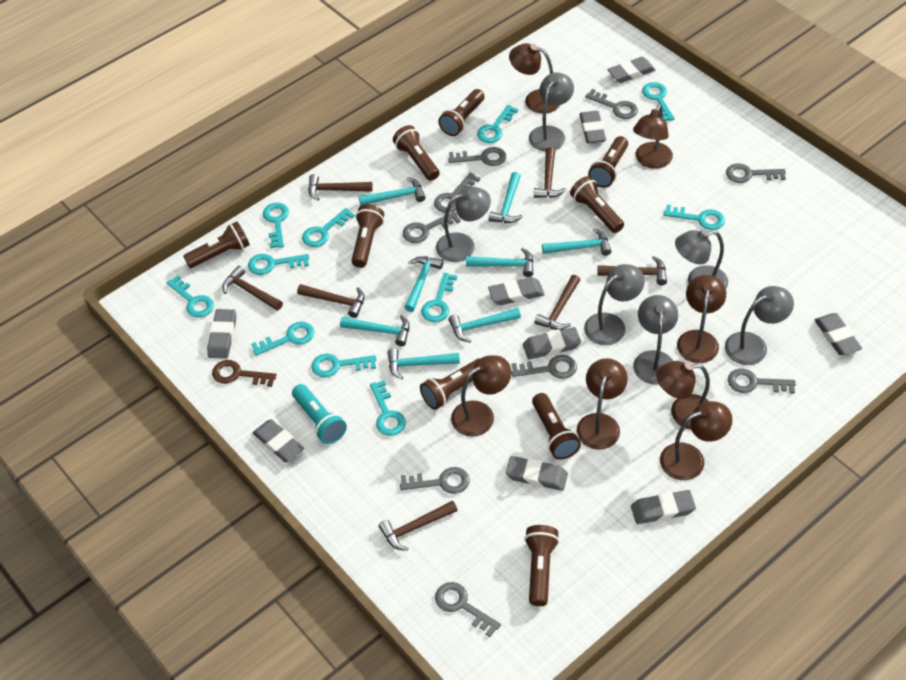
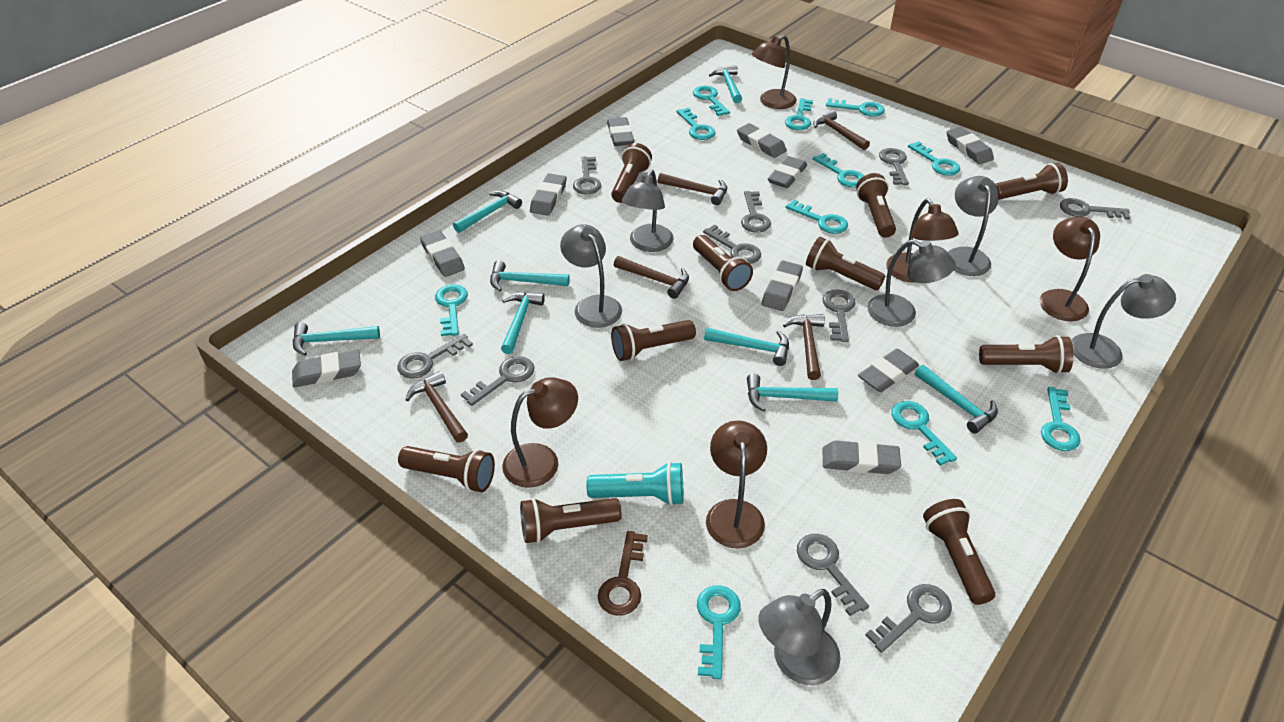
brown flashlight: 9 -> 10
brown hammer: 7 -> 5
brown lamp: 7 -> 5
grey eraser: 9 -> 10
grey key: 9 -> 10

